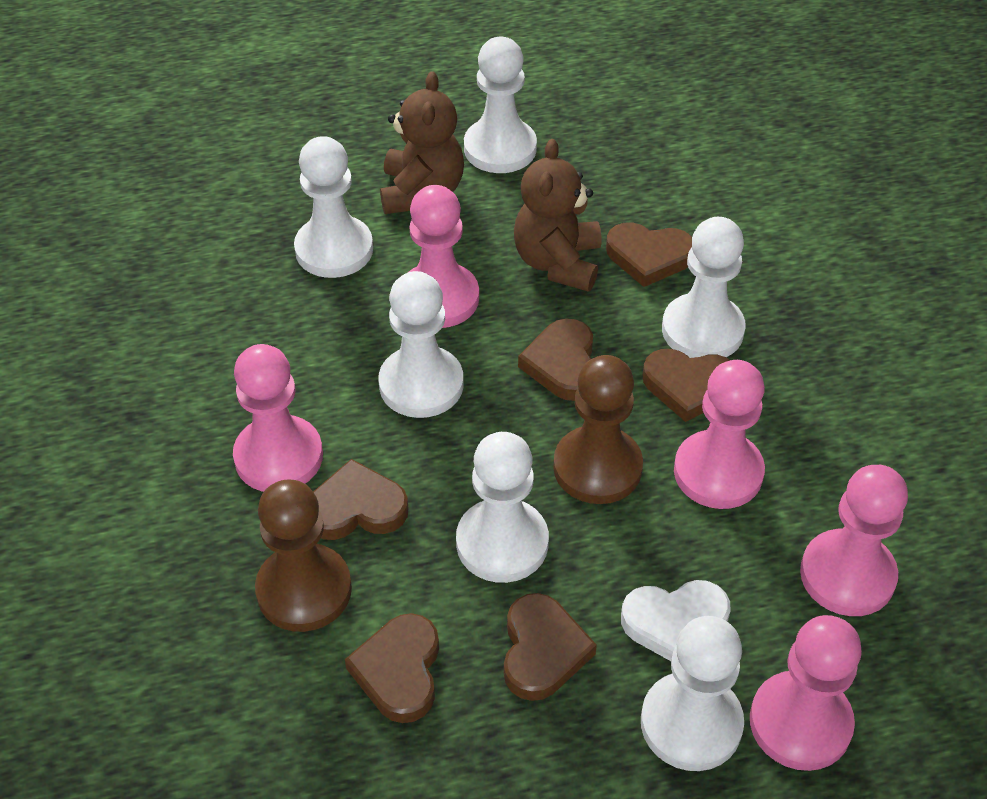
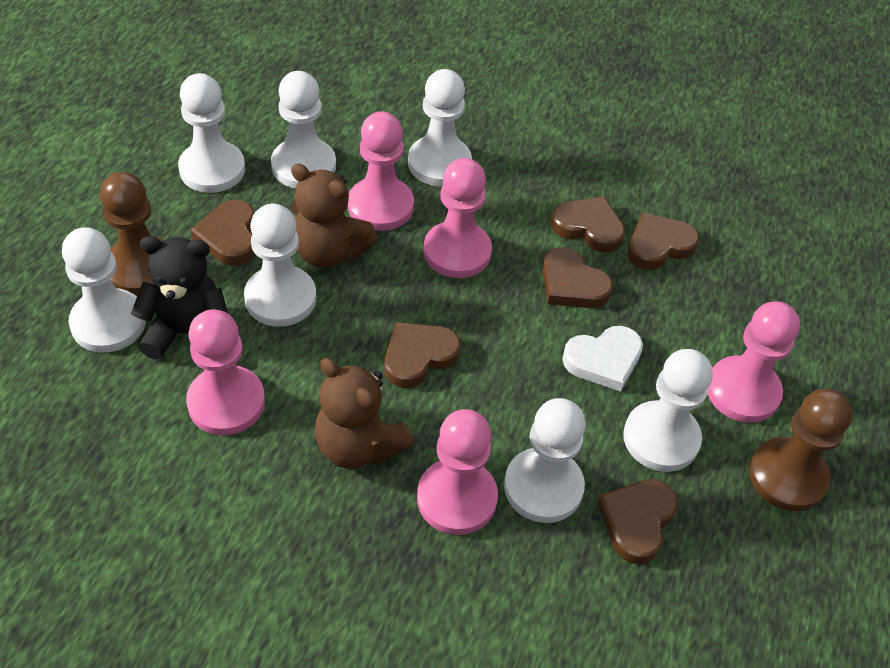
black teddy bear: 0 -> 1
white pawn: 6 -> 7

